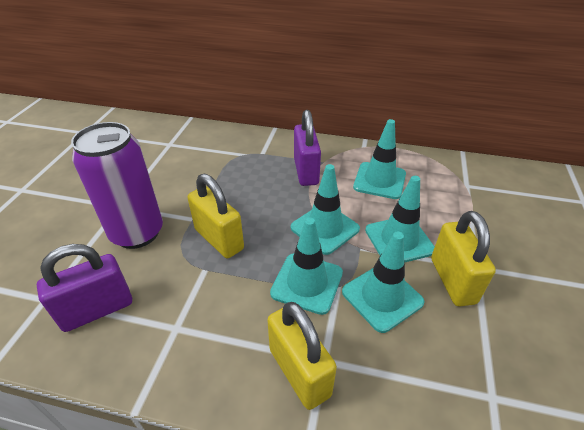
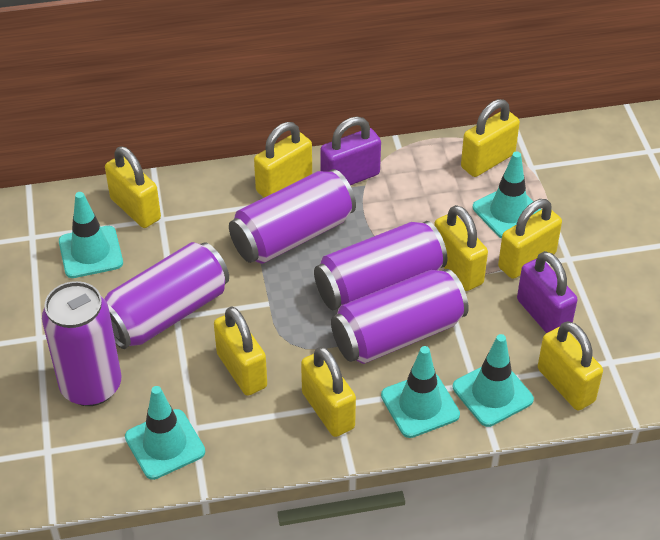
purple can: 1 -> 5
yellow padlock: 3 -> 8

